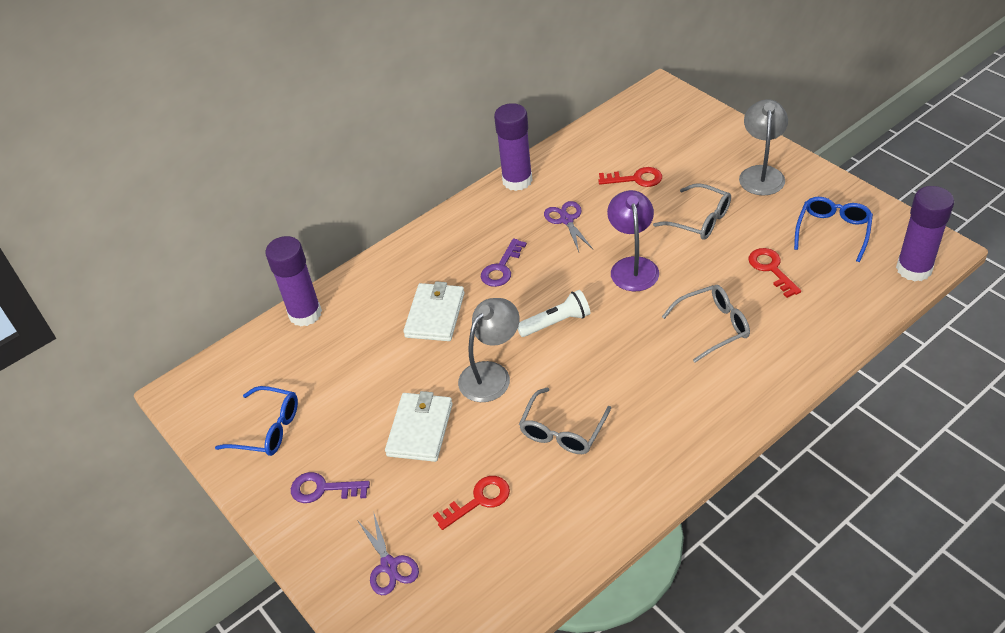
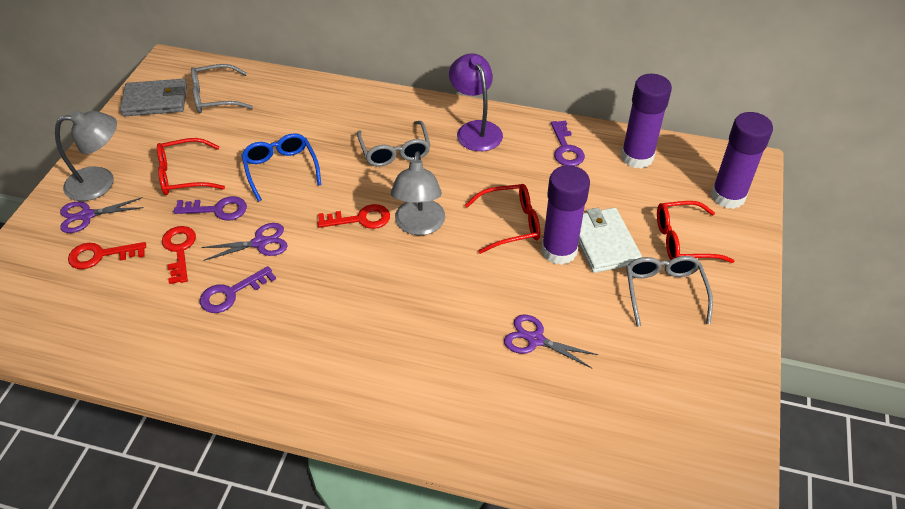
blue glasses: 2 -> 1
grey wallet: 0 -> 1
purple key: 2 -> 3
purple scissors: 2 -> 3
red glasses: 0 -> 3
white flashlight: 1 -> 0
white wallet: 2 -> 1

